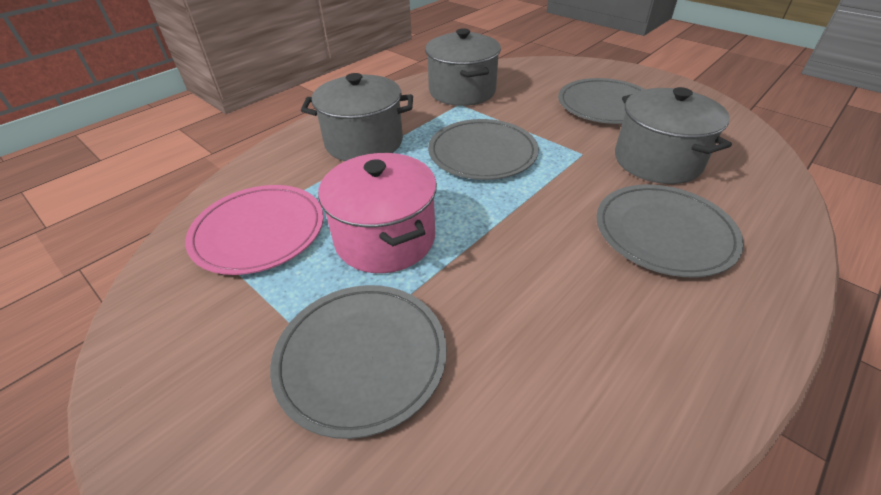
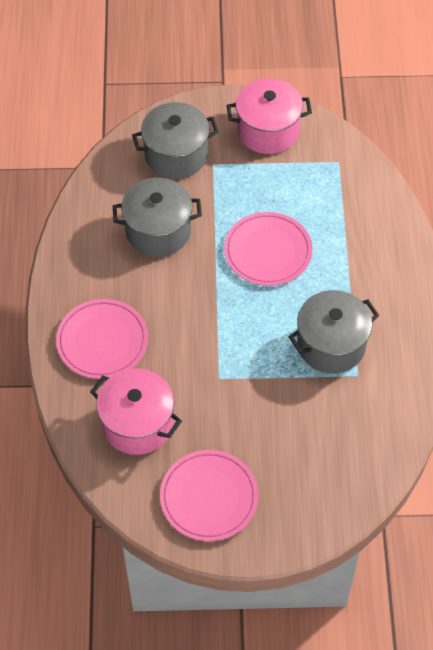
grey plate: 4 -> 0
pink plate: 1 -> 3
pink pot: 1 -> 2

